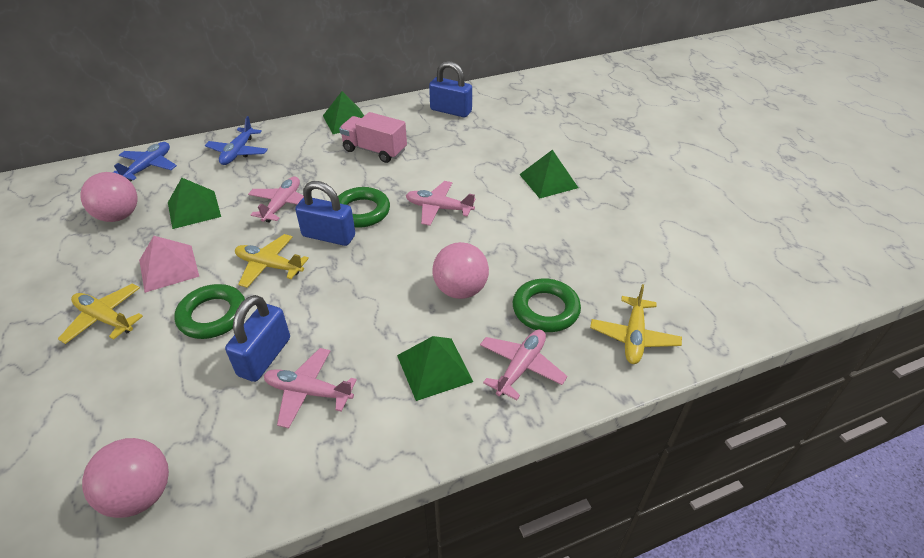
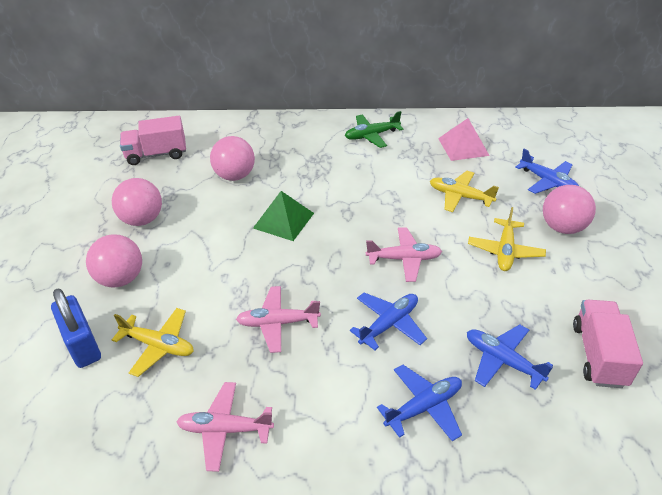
blue padlock: 3 -> 1
blue plane: 2 -> 4
green plane: 0 -> 1
green pyramid: 4 -> 1
green ring: 3 -> 0
pink ball: 3 -> 4
pink plane: 4 -> 3
pink truck: 1 -> 2

